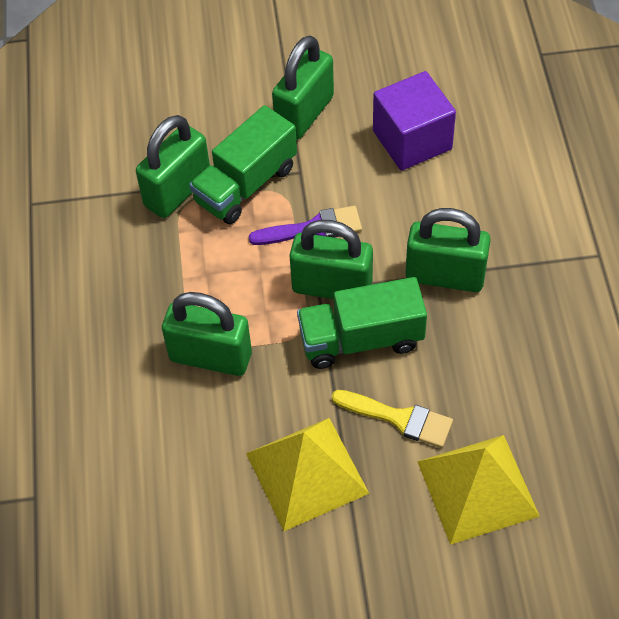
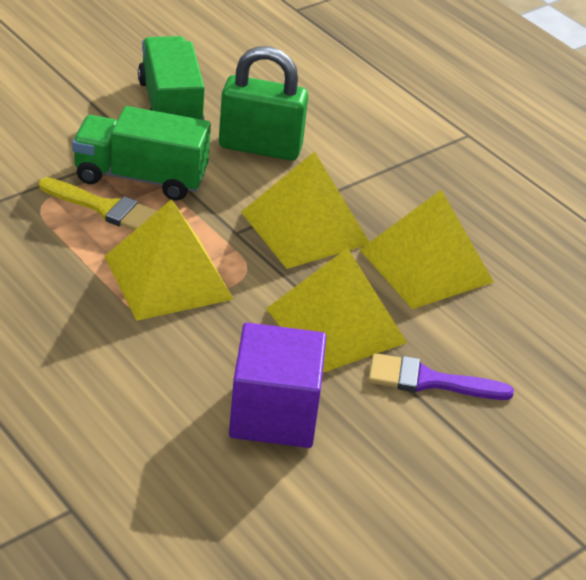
green padlock: 5 -> 1
yellow pyramid: 2 -> 4

